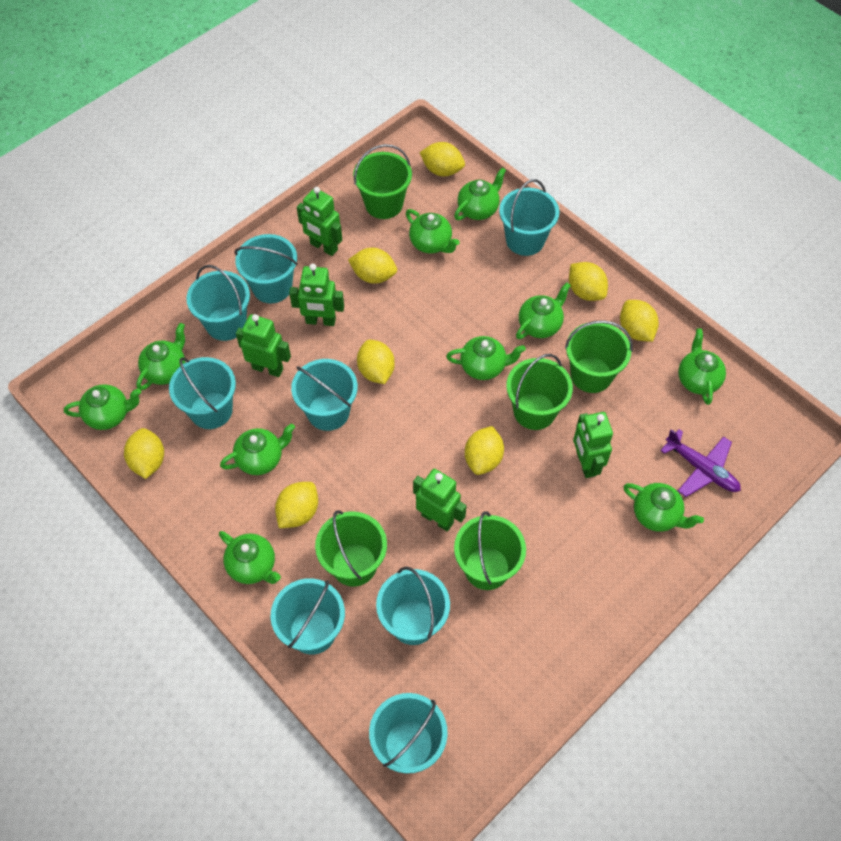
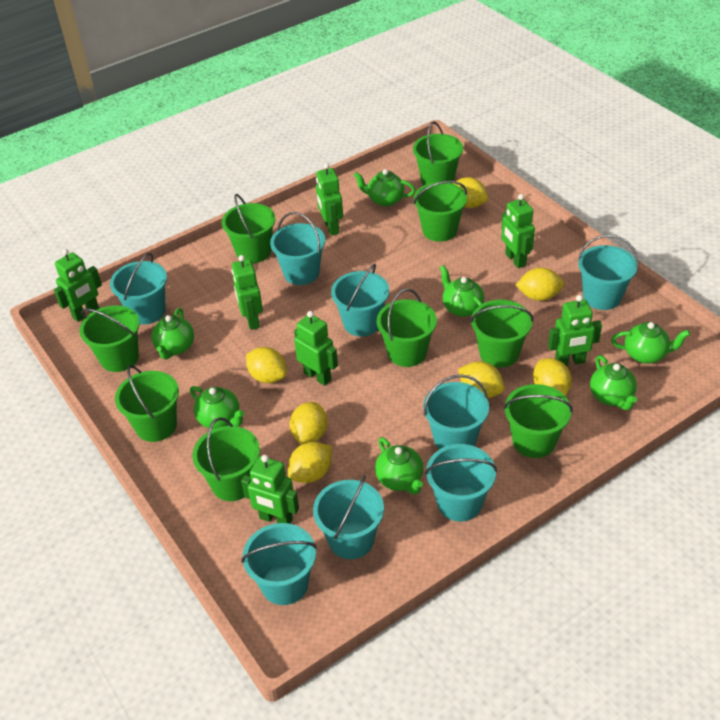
green bucket: 5 -> 9
green robot: 5 -> 7
green teapot: 10 -> 7
purple plane: 1 -> 0
yellow lemon: 8 -> 7

